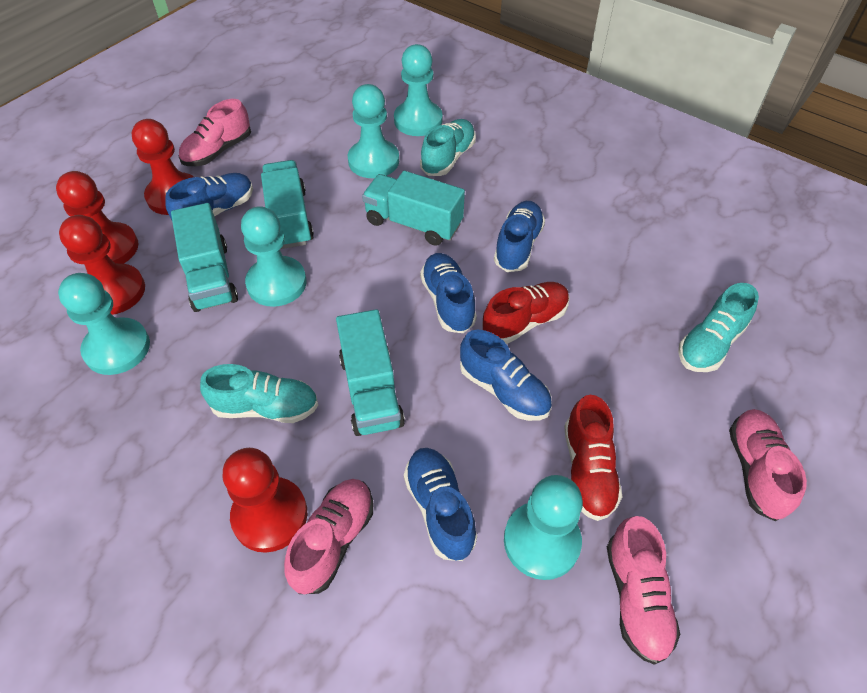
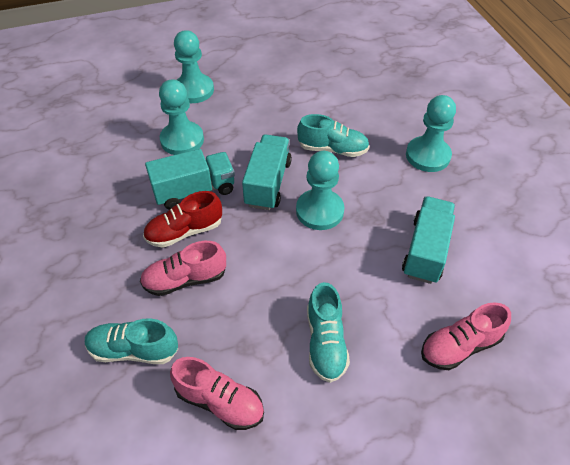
blue shoe: 5 -> 0
pink shoe: 4 -> 3
red pawn: 4 -> 0
red shoe: 2 -> 1
turquoise pawn: 5 -> 4
turquoise truck: 4 -> 3

